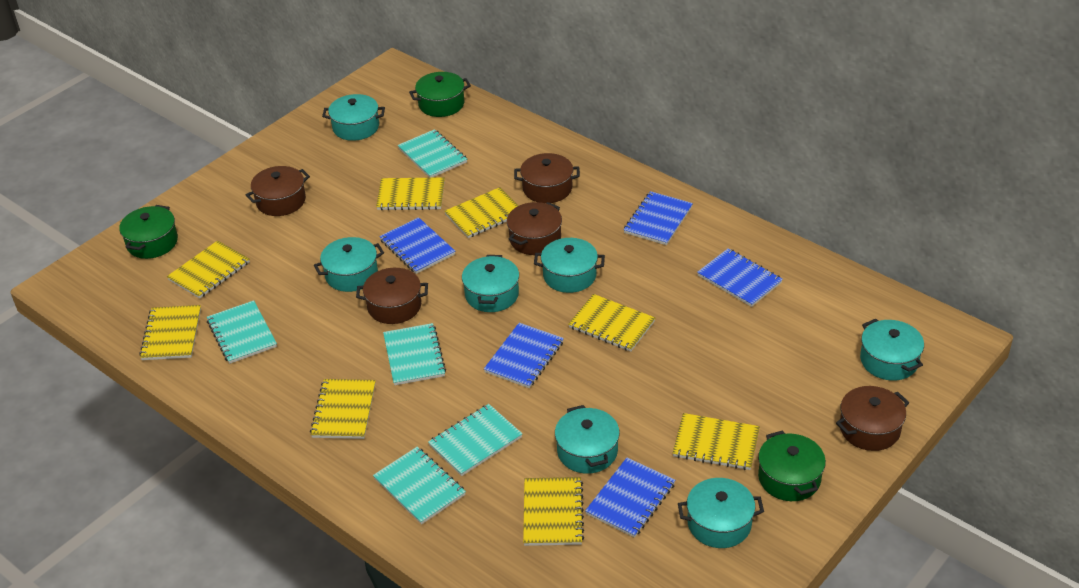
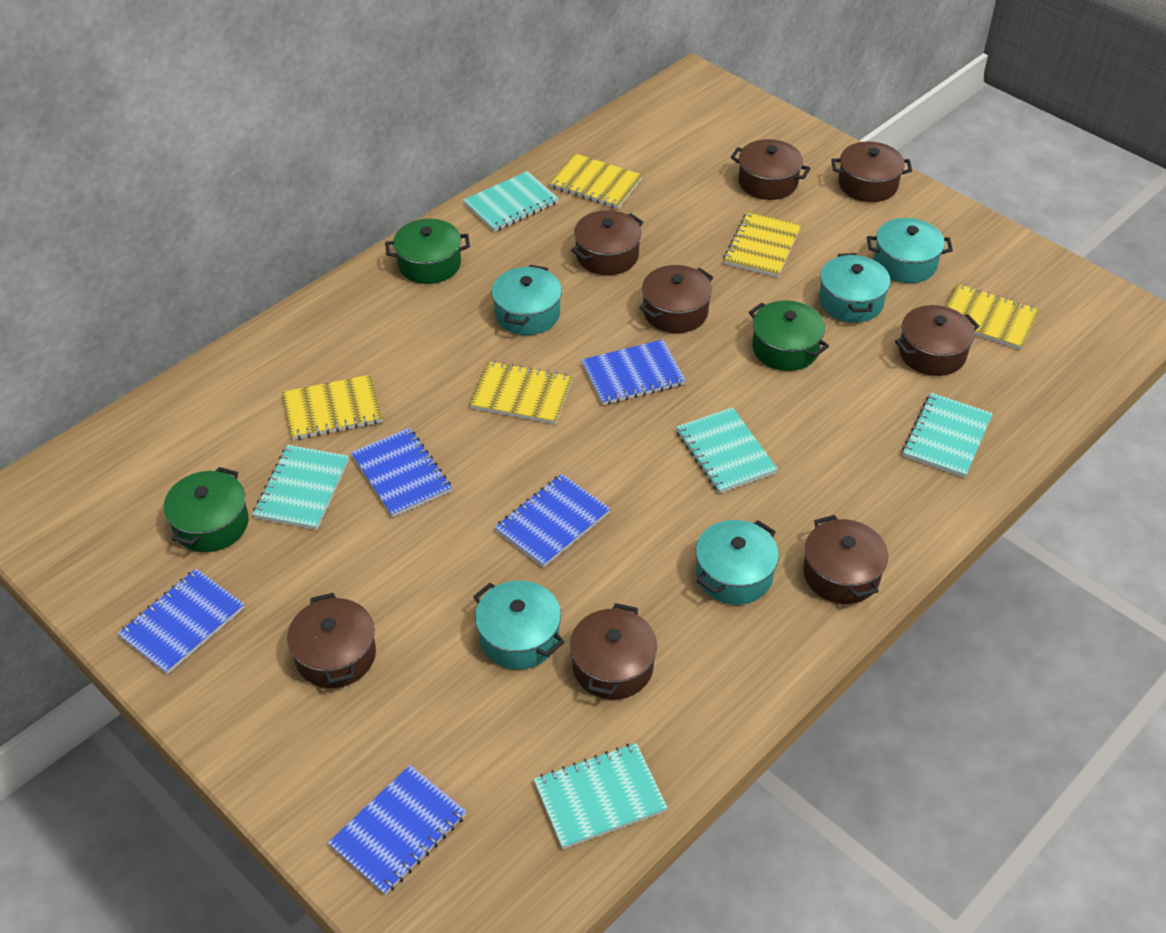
brown pot: 5 -> 8
turquoise pot: 7 -> 5
yellow notebook: 8 -> 5

